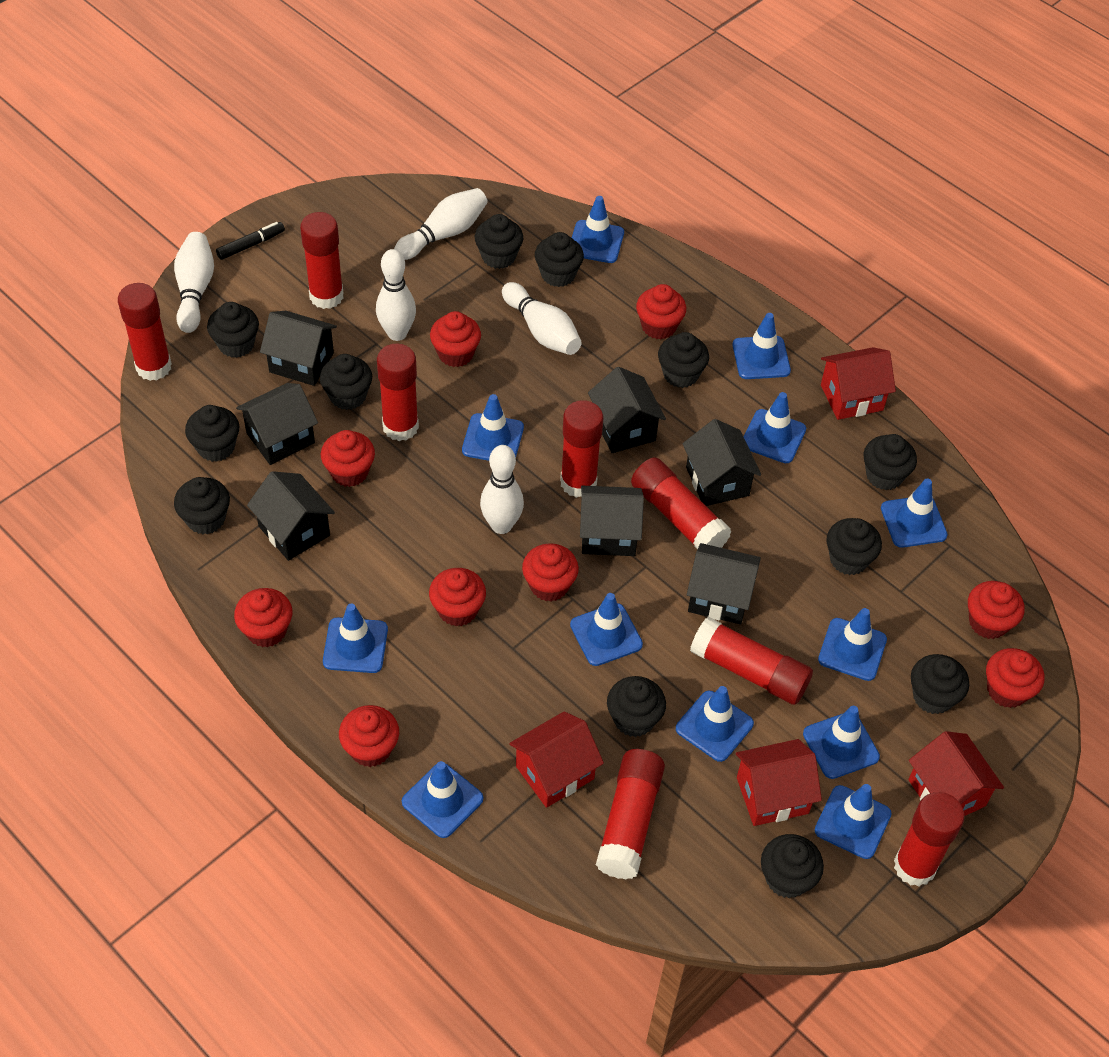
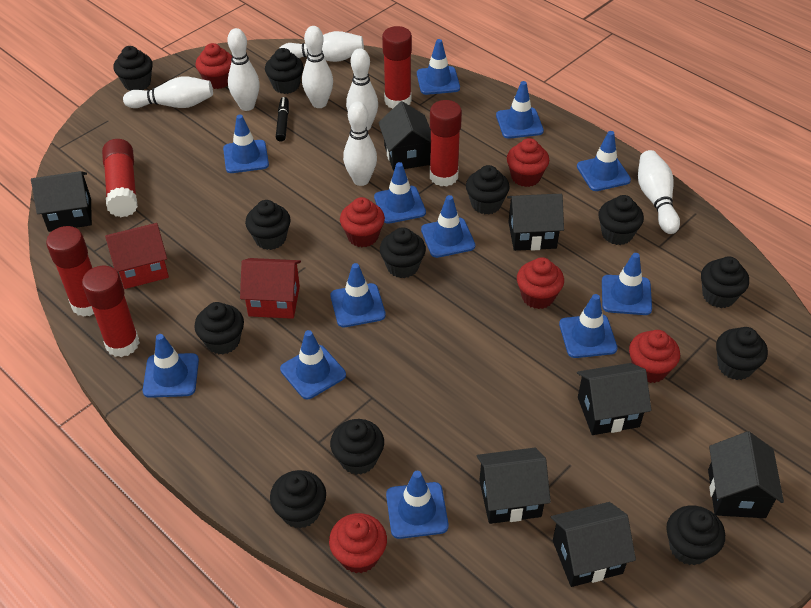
red cupcake: 9 -> 6
red glue stick: 8 -> 5
red house: 4 -> 2
white bowling pin: 5 -> 7

